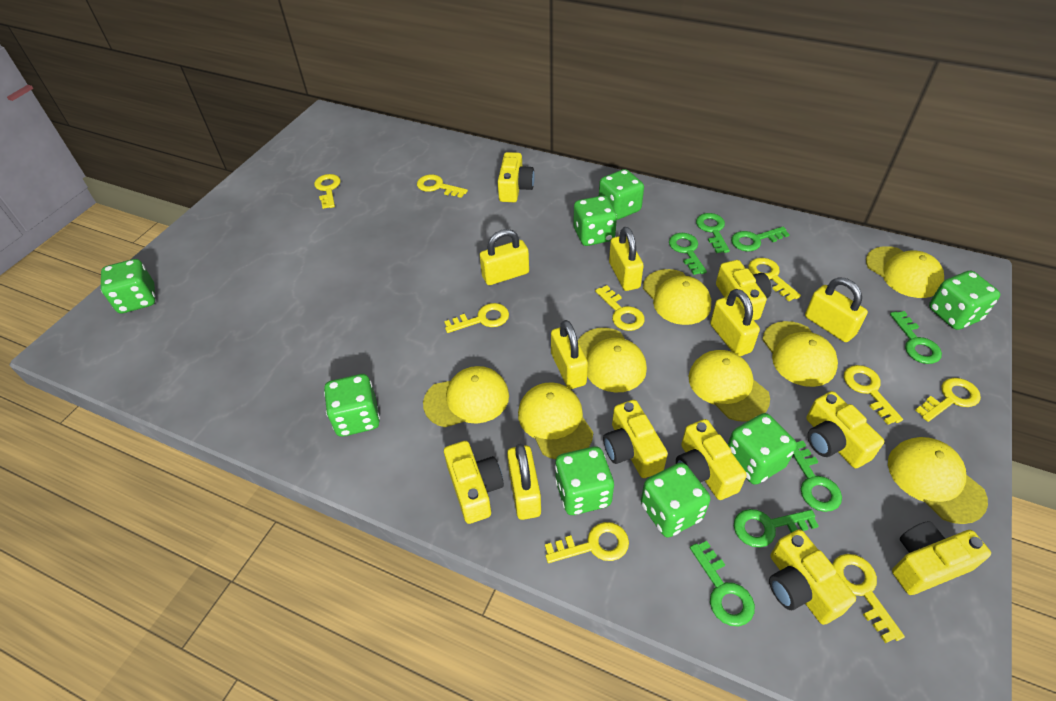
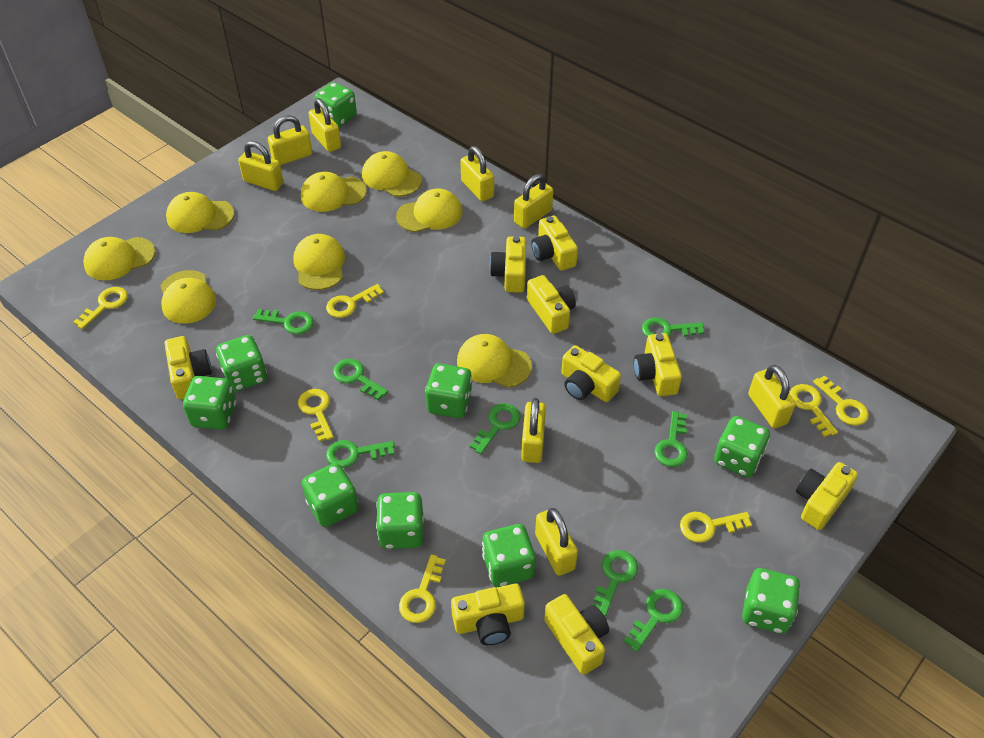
green dice: 8 -> 9
green key: 7 -> 8
yellow camera: 8 -> 9
yellow key: 9 -> 7
yellow padlock: 6 -> 8

